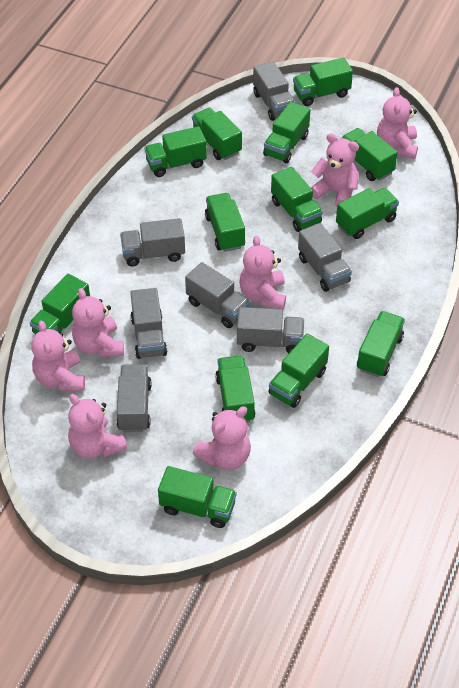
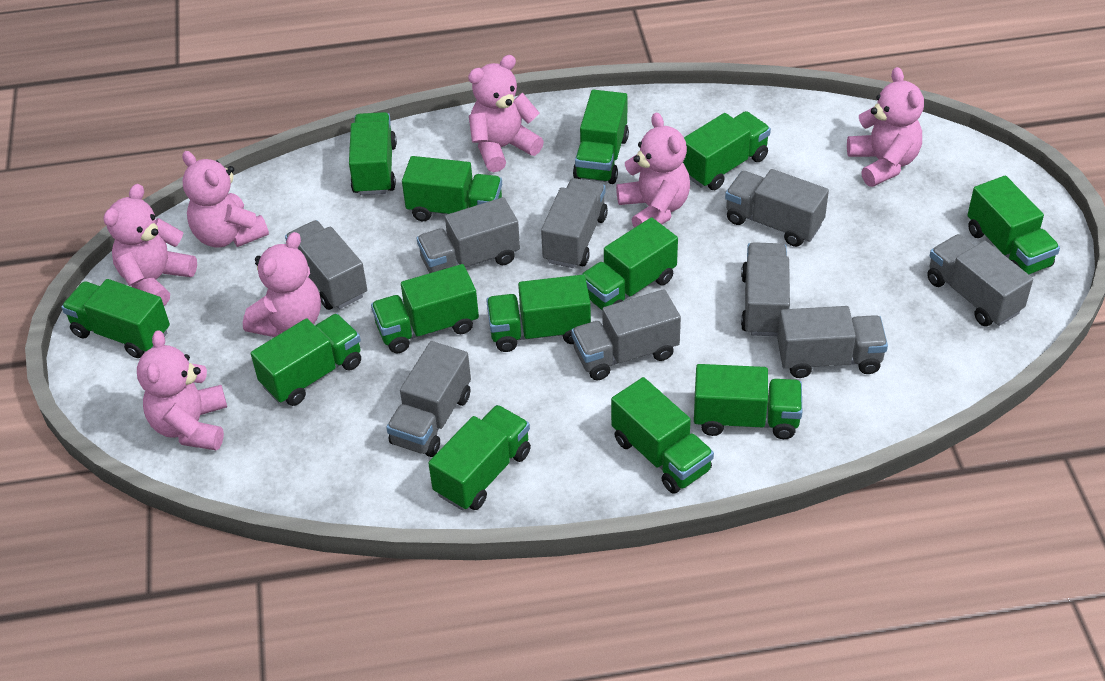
grey truck: 7 -> 9

